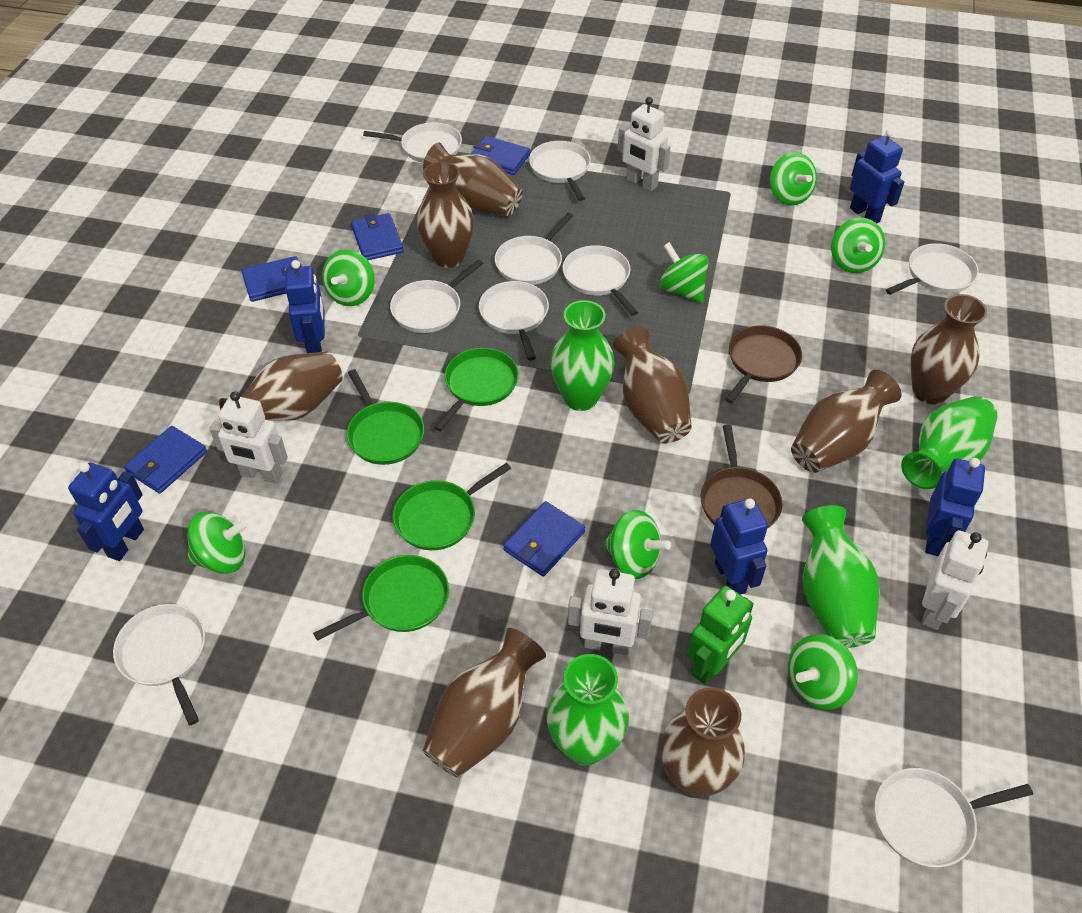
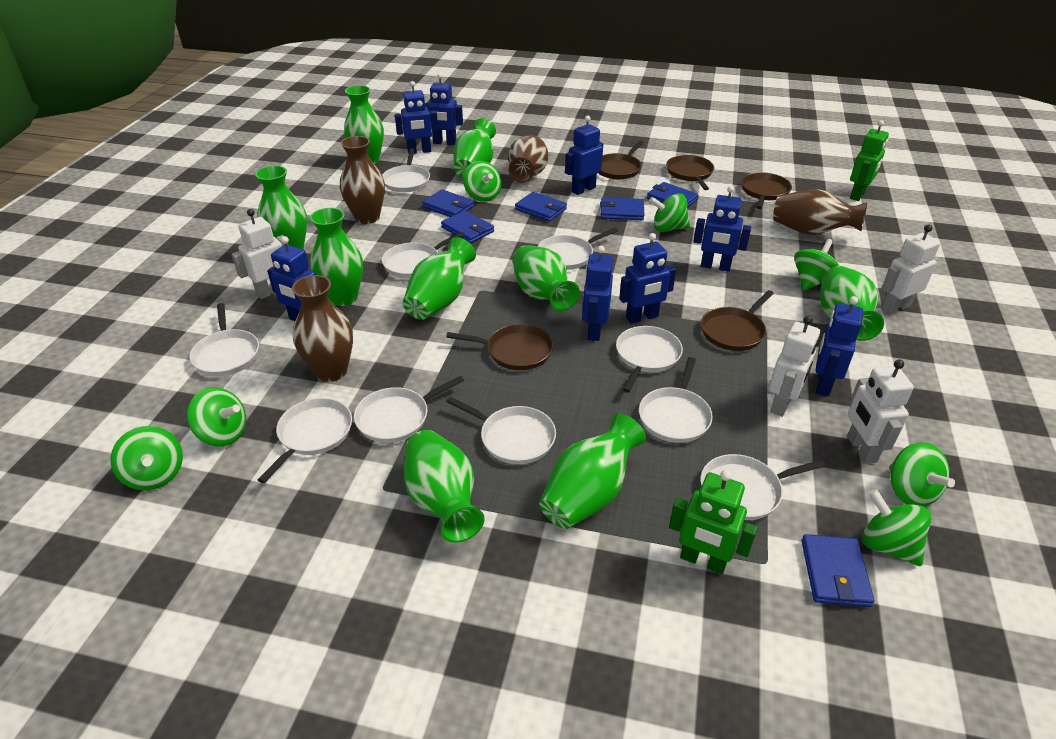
blue robot: 5 -> 8
blue wallet: 5 -> 6
brown pan: 2 -> 5
brown vase: 8 -> 4
green pan: 4 -> 0
green robot: 1 -> 2
green vase: 4 -> 9
white pan: 9 -> 10

